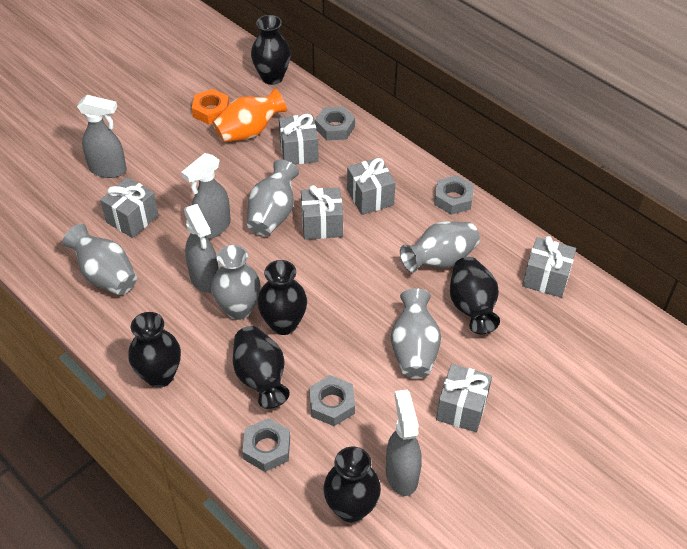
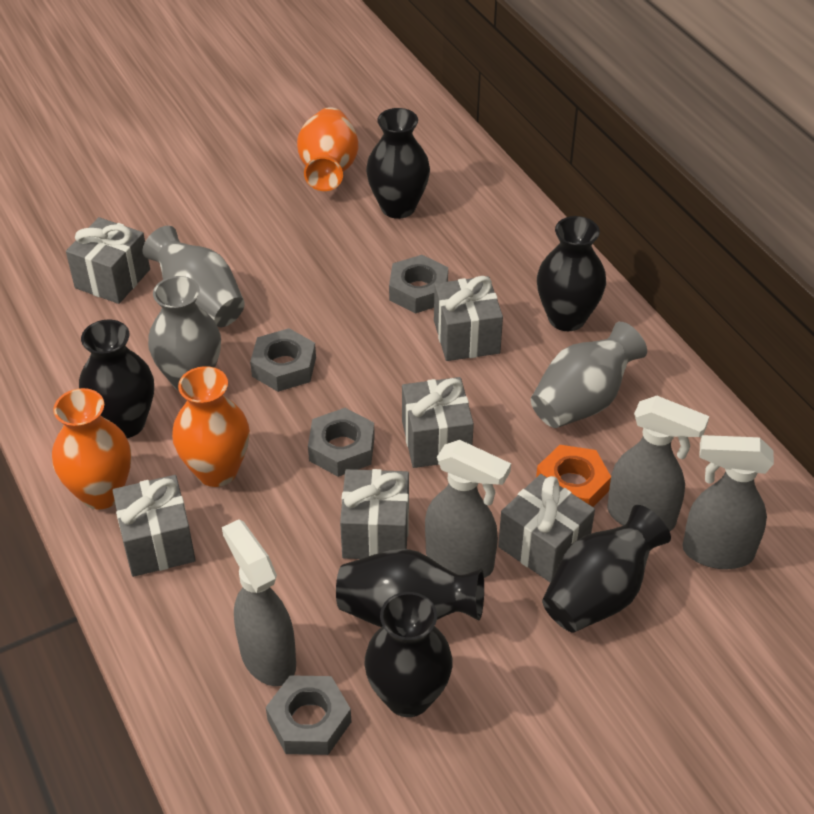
grey vase: 5 -> 3
orange vase: 1 -> 3

